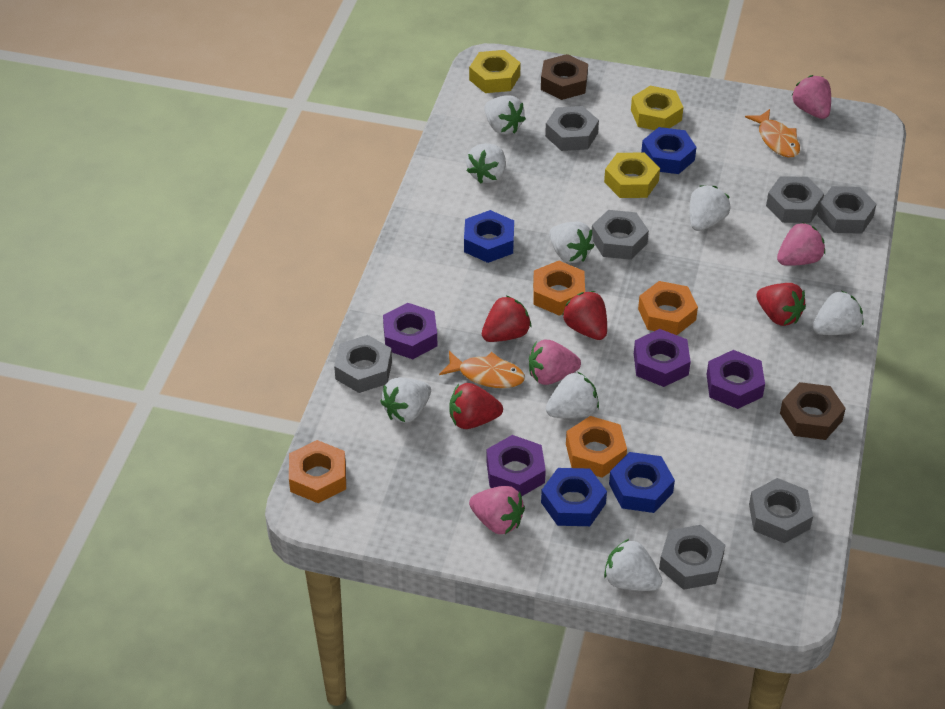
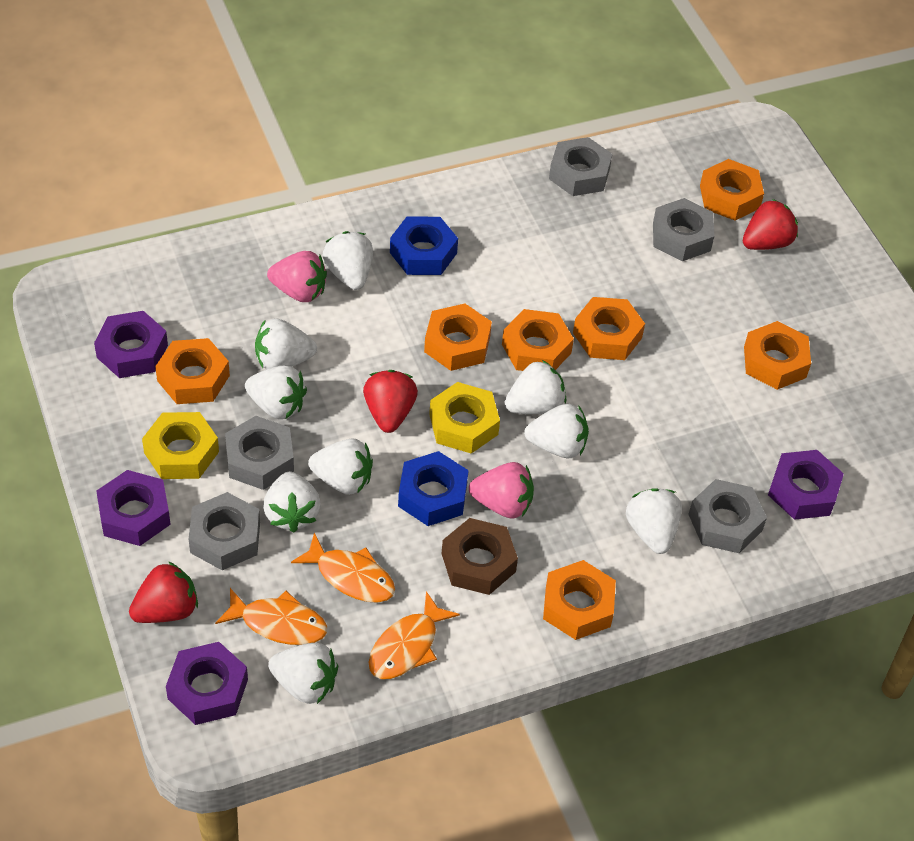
blue nut: 4 -> 2
brown nut: 2 -> 1
grey nut: 7 -> 5
orange fish: 2 -> 3
orange nut: 4 -> 7
pink strawberry: 4 -> 2
red strawberry: 4 -> 3
white strawberry: 8 -> 9
yellow nut: 3 -> 2

